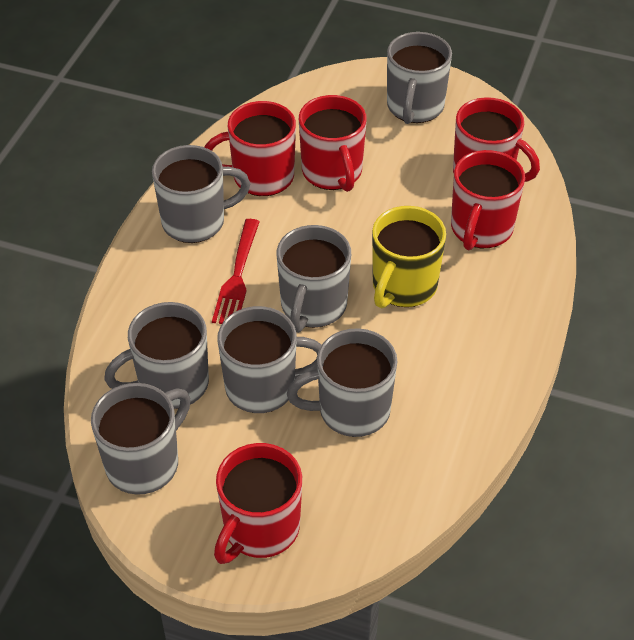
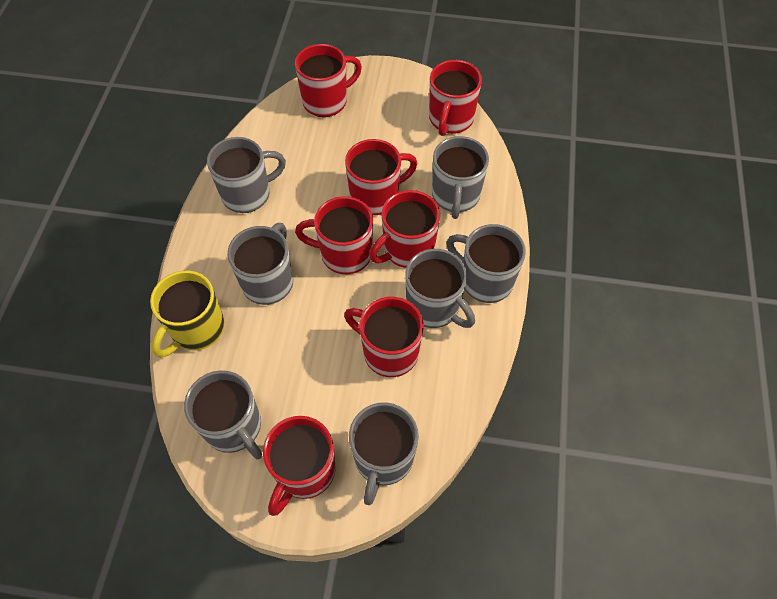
red fork: 1 -> 0
red mug: 5 -> 7

